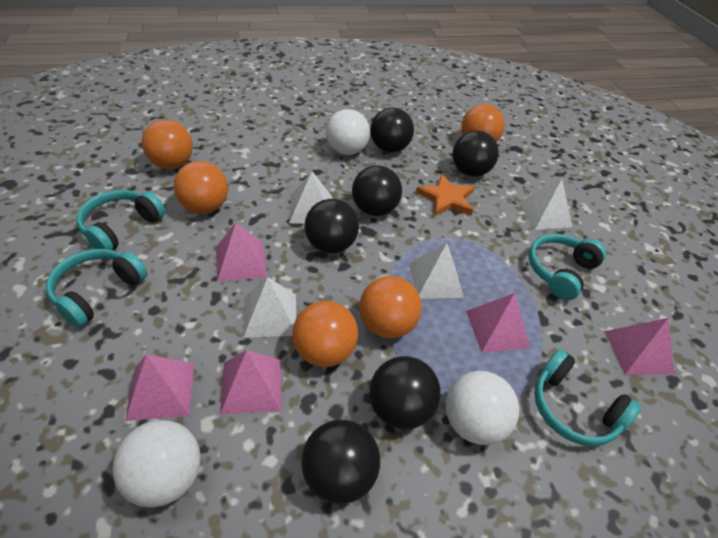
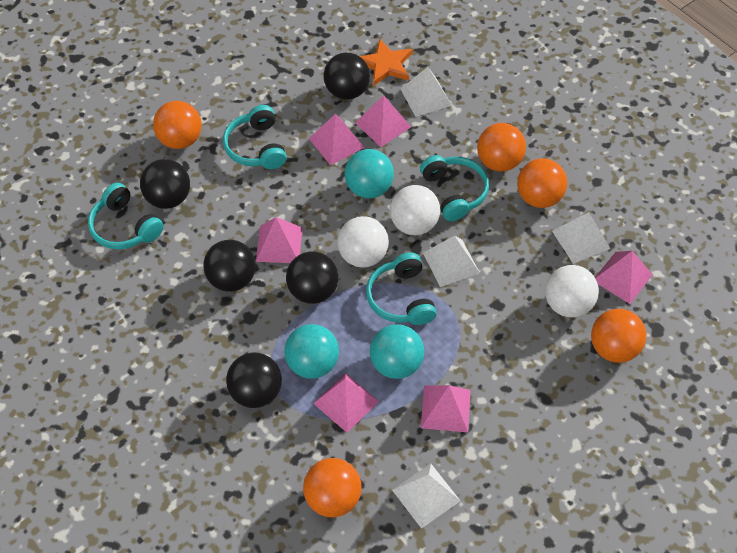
black ball: 6 -> 5
pink pyramid: 5 -> 6
turquoise ball: 0 -> 3

